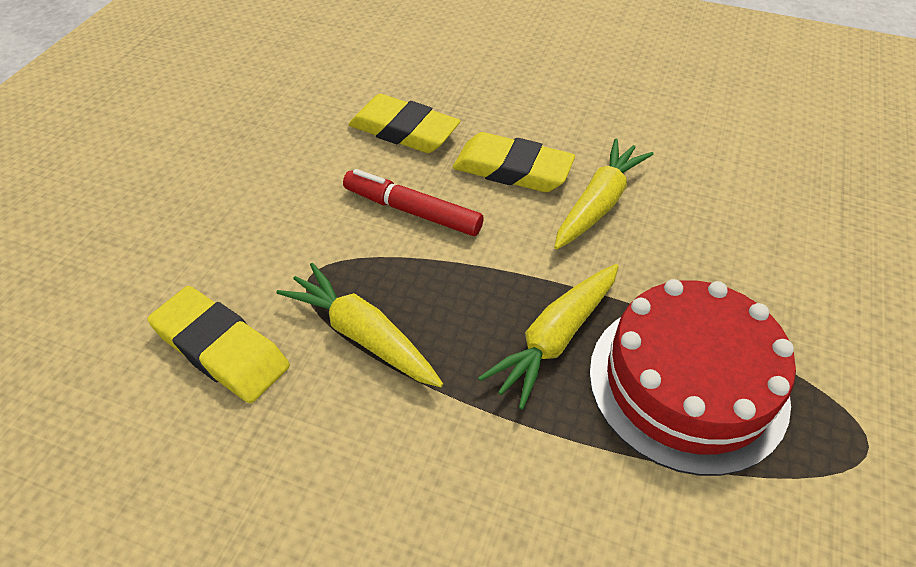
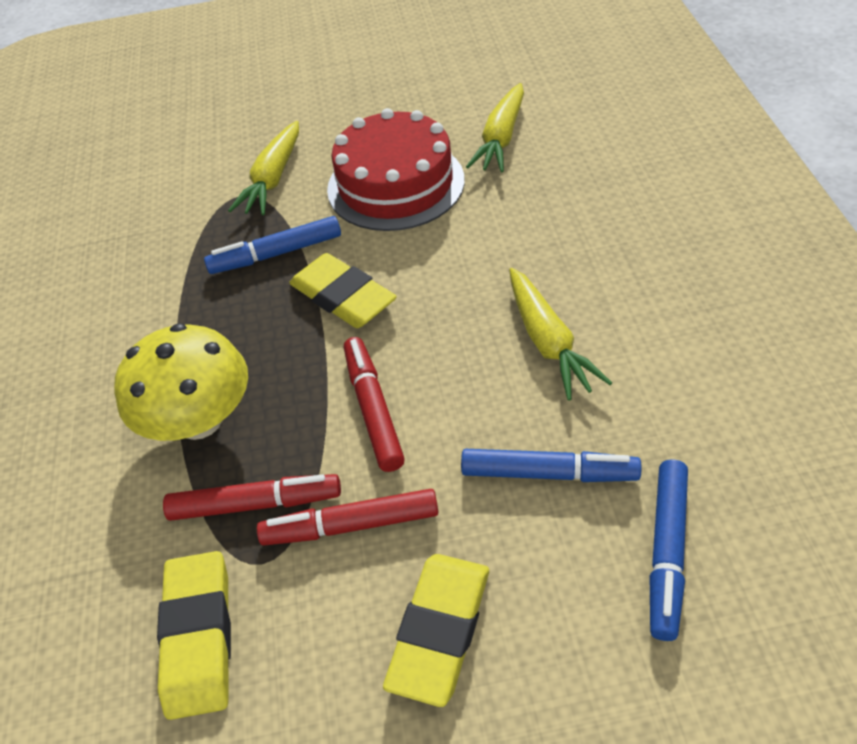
blue marker: 0 -> 3
red marker: 1 -> 3
yellow mushroom: 0 -> 1

